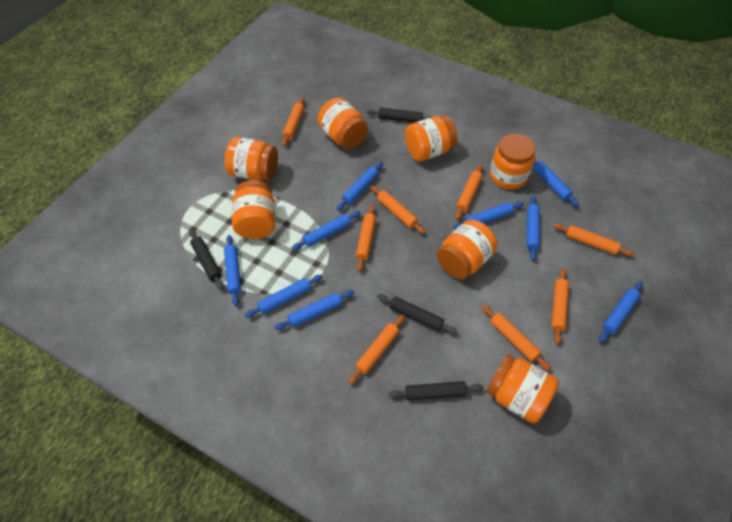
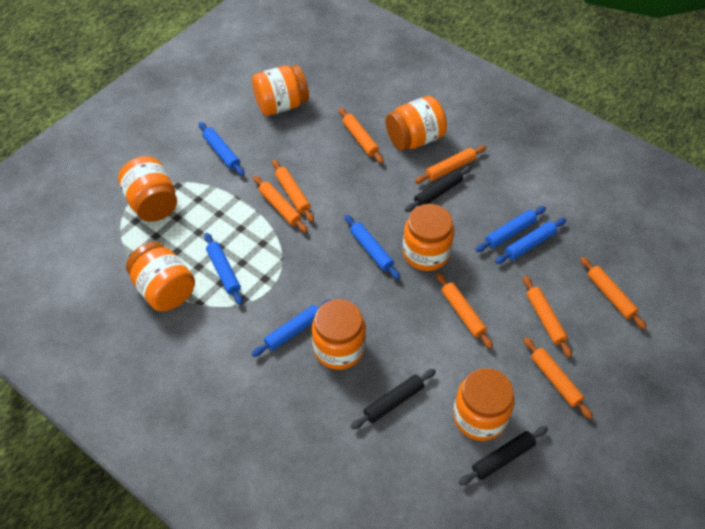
black rolling pin: 4 -> 3
blue rolling pin: 9 -> 6

